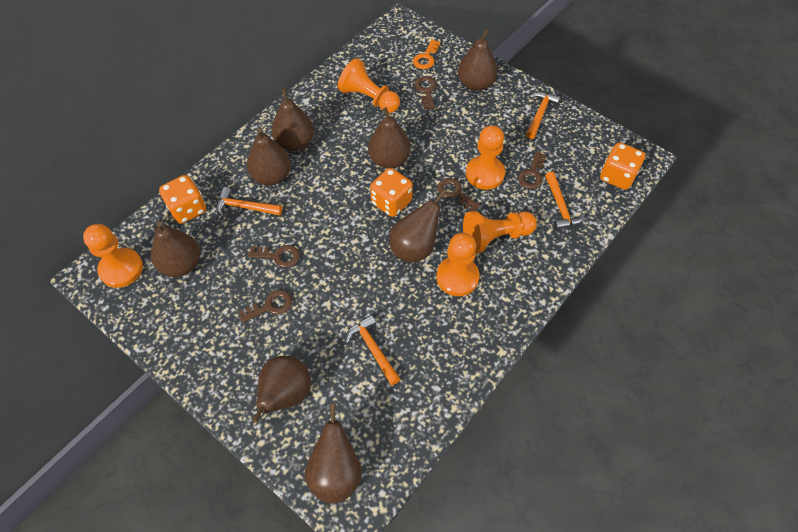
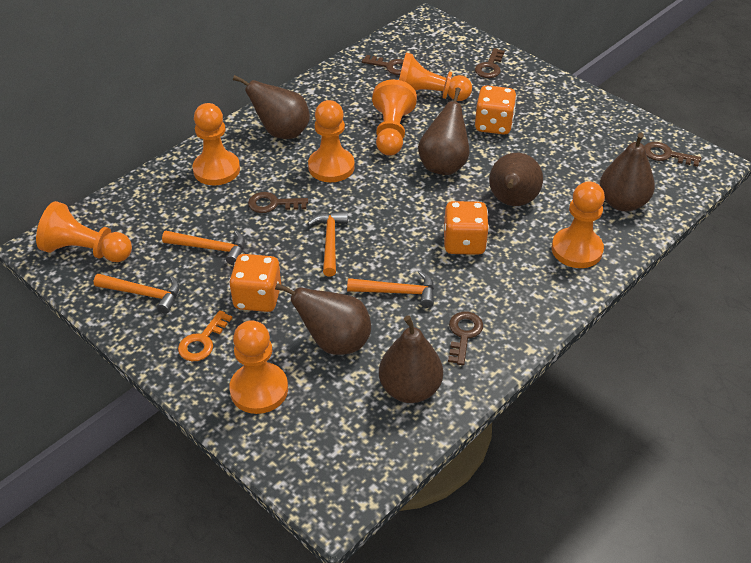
brown pear: 8 -> 6
orange pawn: 5 -> 7

